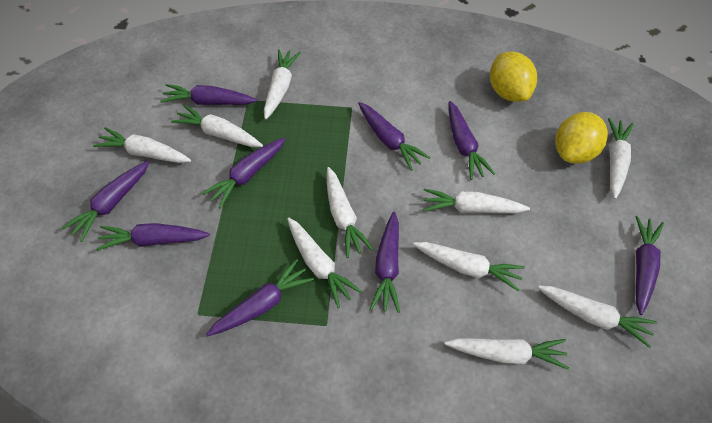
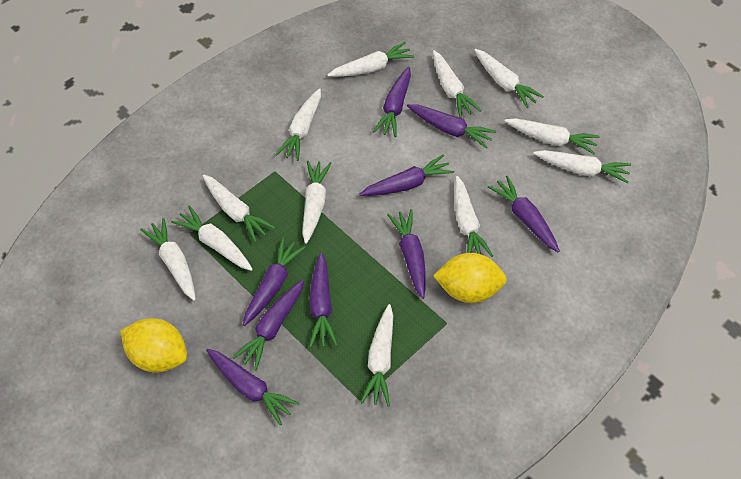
white carrot: 10 -> 12

